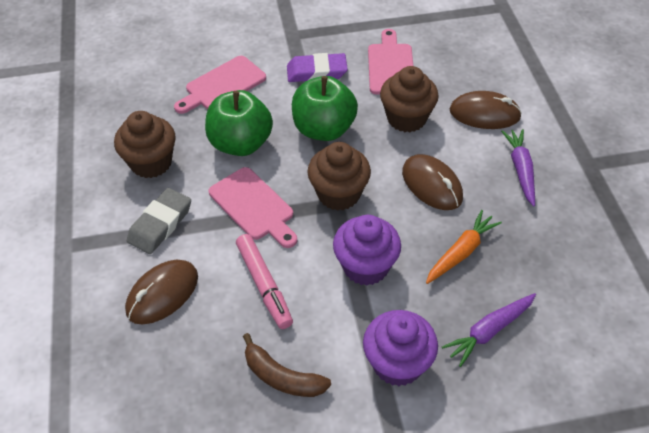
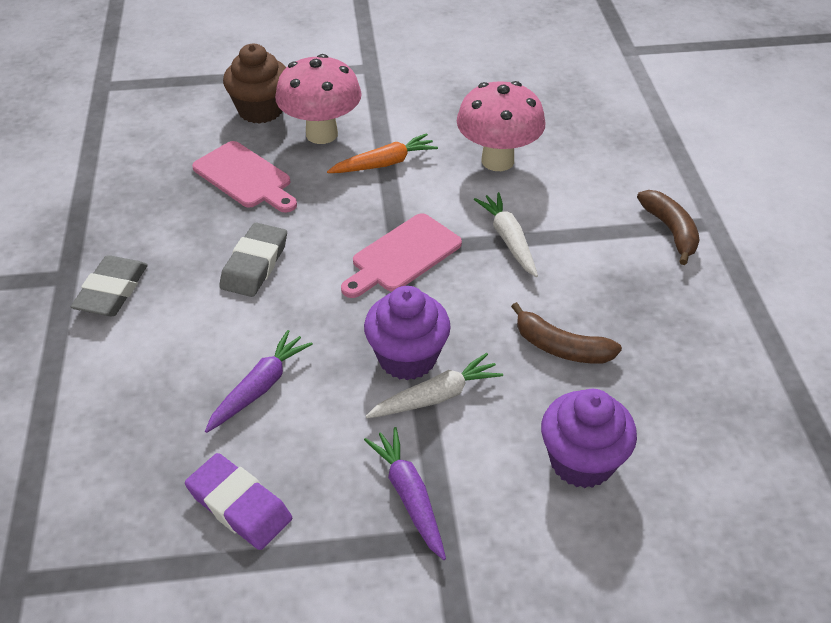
brown banana: 1 -> 2
brown cupcake: 3 -> 1
brown mouse: 3 -> 0
green apple: 2 -> 0
grey eraser: 1 -> 2
pink cutting board: 3 -> 2
pink marker: 1 -> 0
pink mushroom: 0 -> 2
white carrot: 0 -> 2

